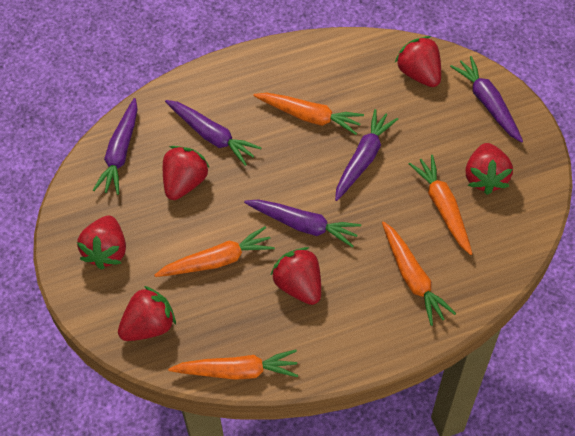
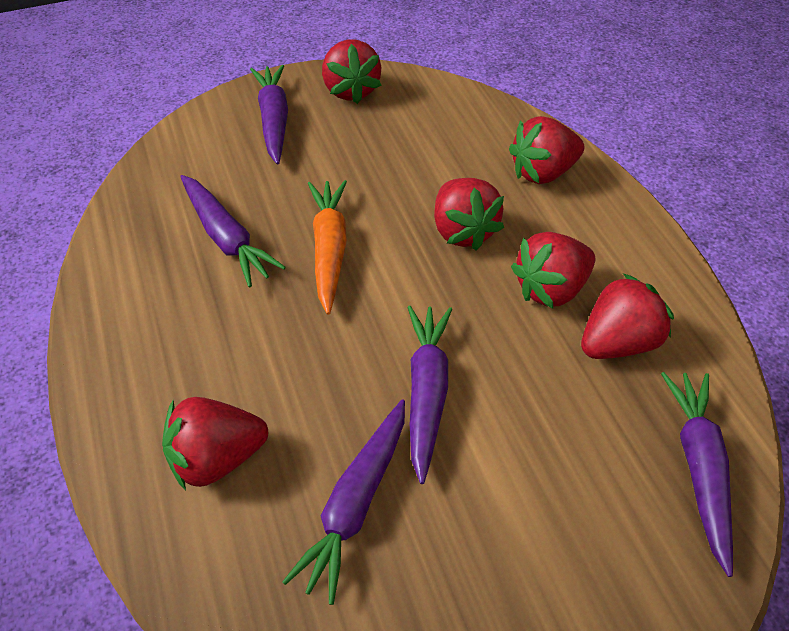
orange carrot: 5 -> 1

